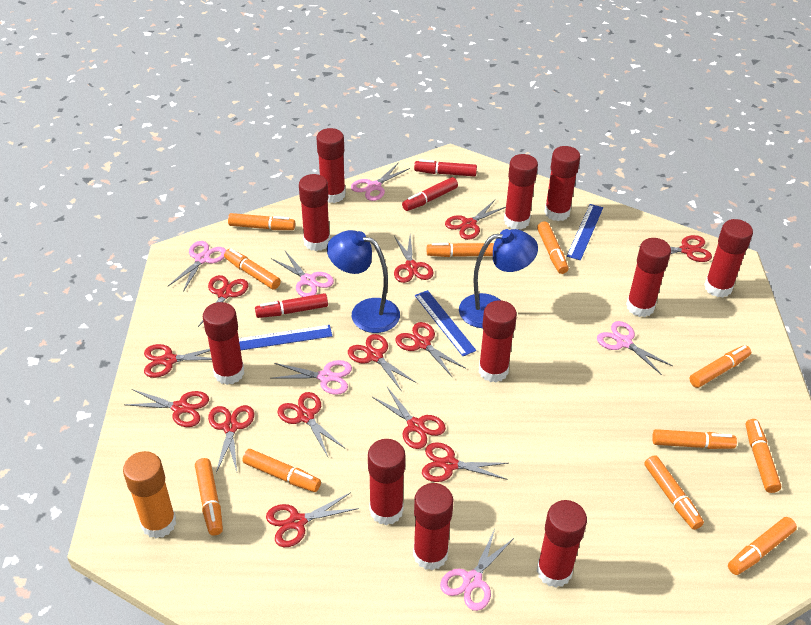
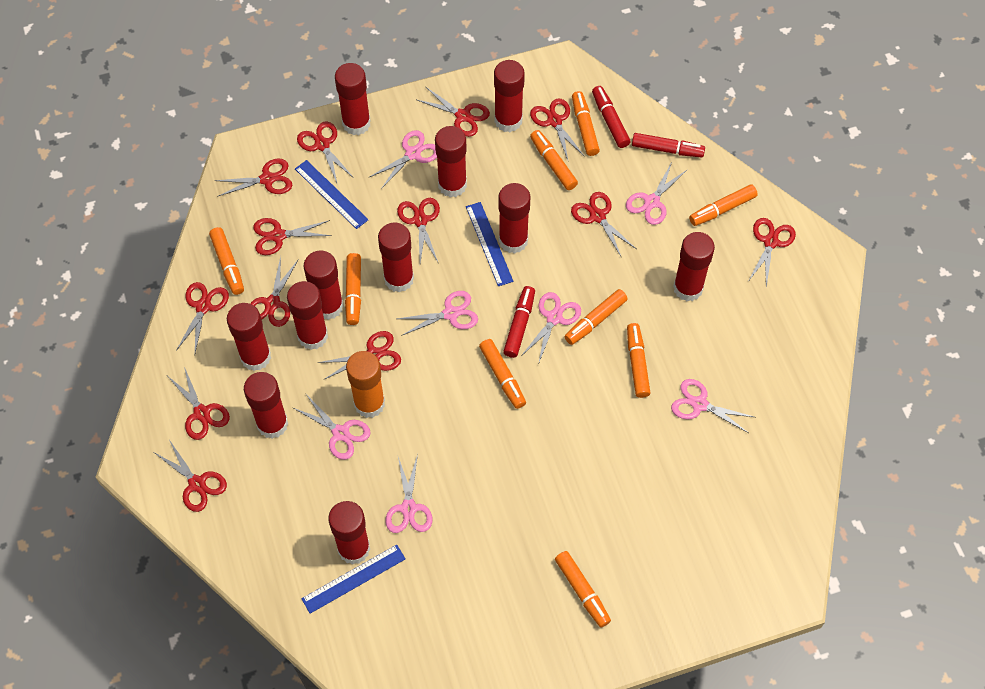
blue lamp: 2 -> 0
orange marker: 11 -> 9
pink scissors: 6 -> 7

